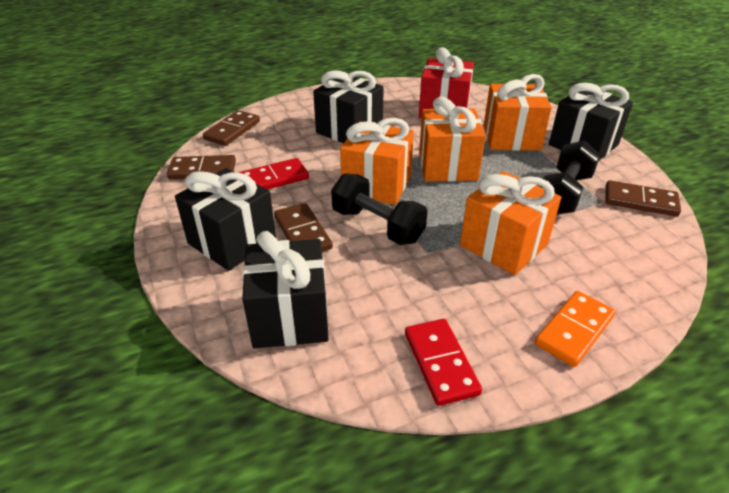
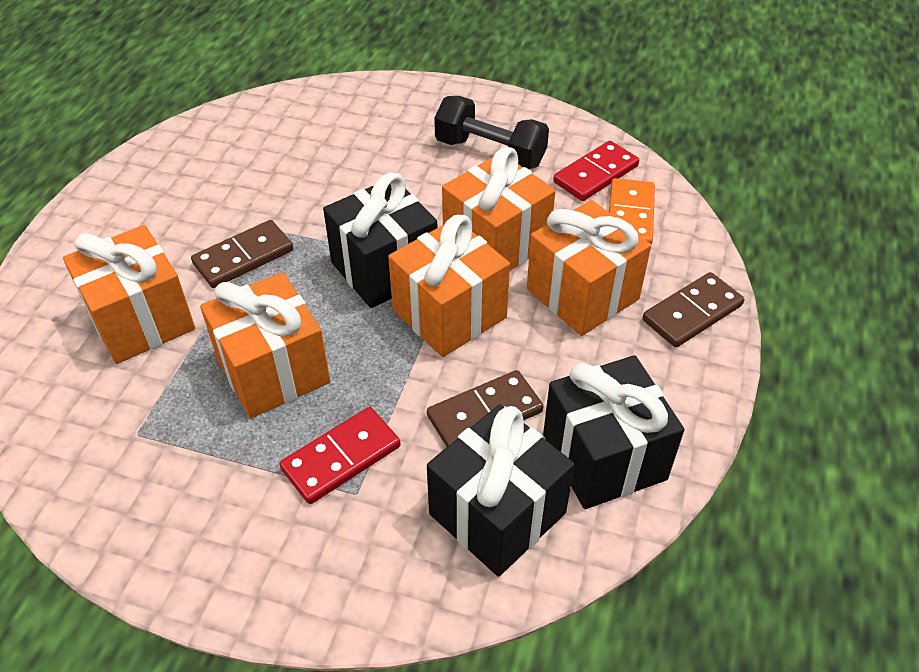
black dumbbell: 2 -> 1
black gift: 4 -> 3
brown domino: 4 -> 3
orange gift: 4 -> 5
red gift: 1 -> 0

